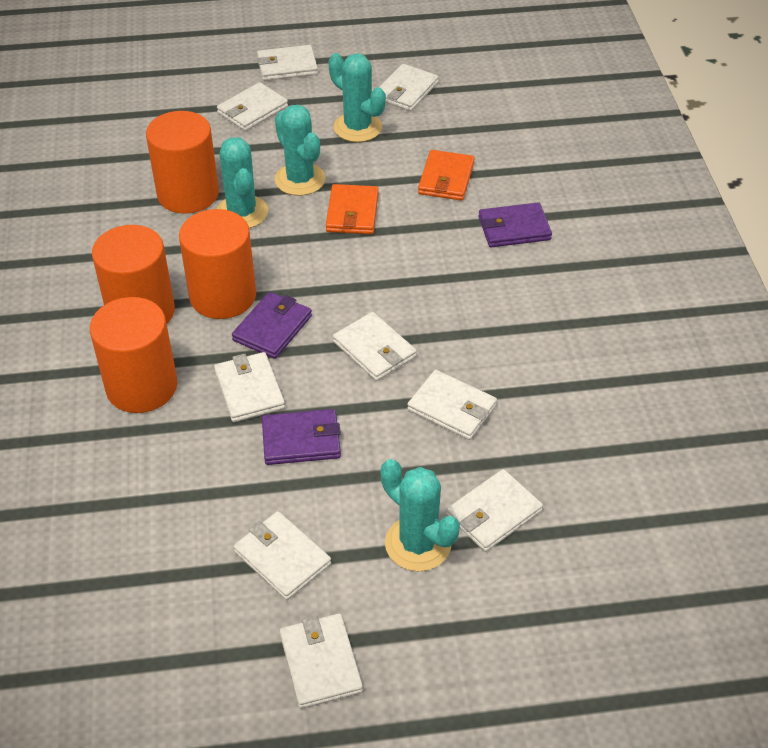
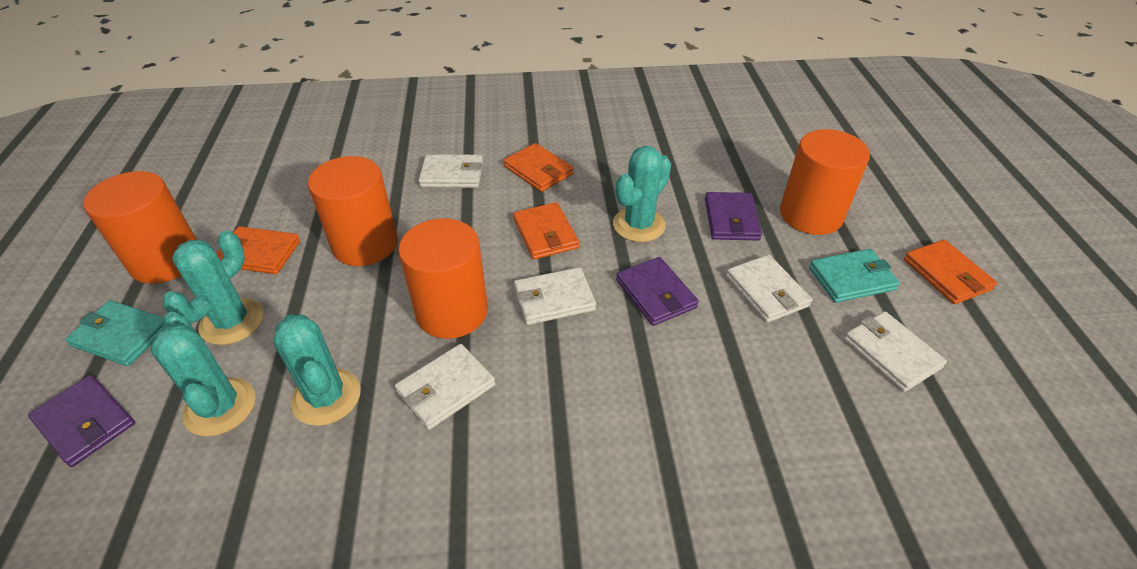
orange wallet: 2 -> 4
turquoise wallet: 0 -> 2
white wallet: 9 -> 5

